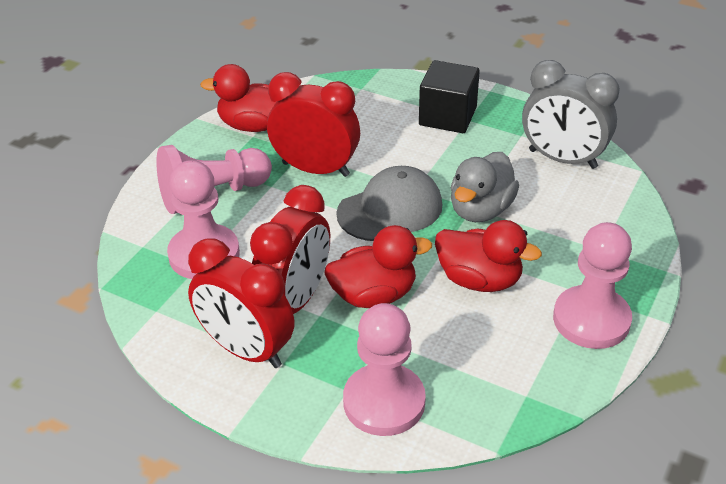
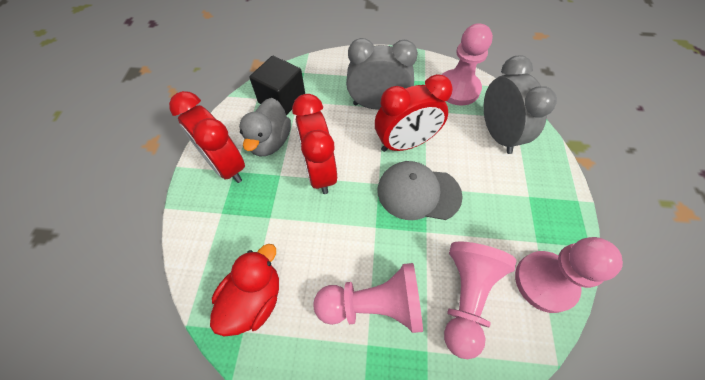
grey clock: 1 -> 2
red duck: 3 -> 1

